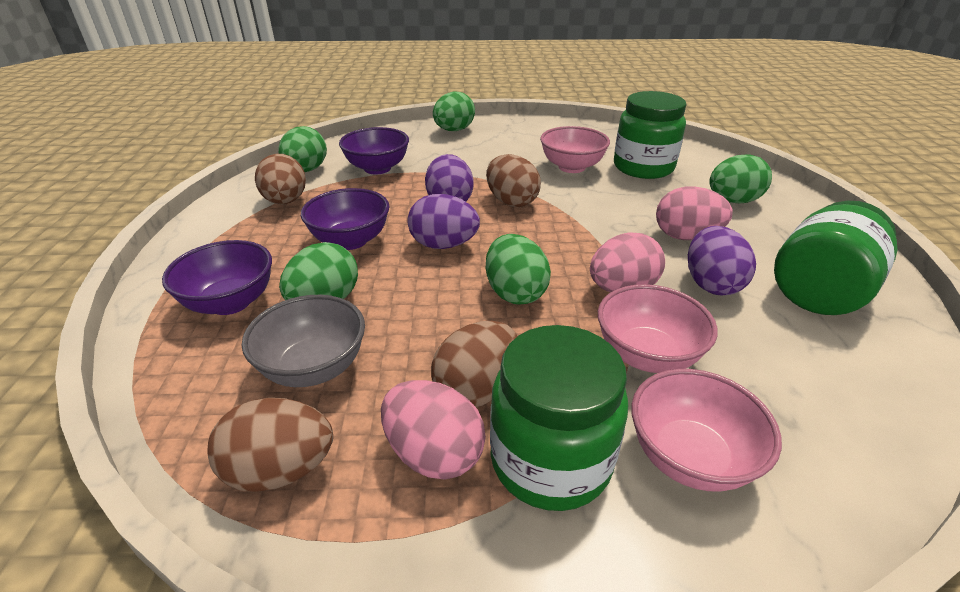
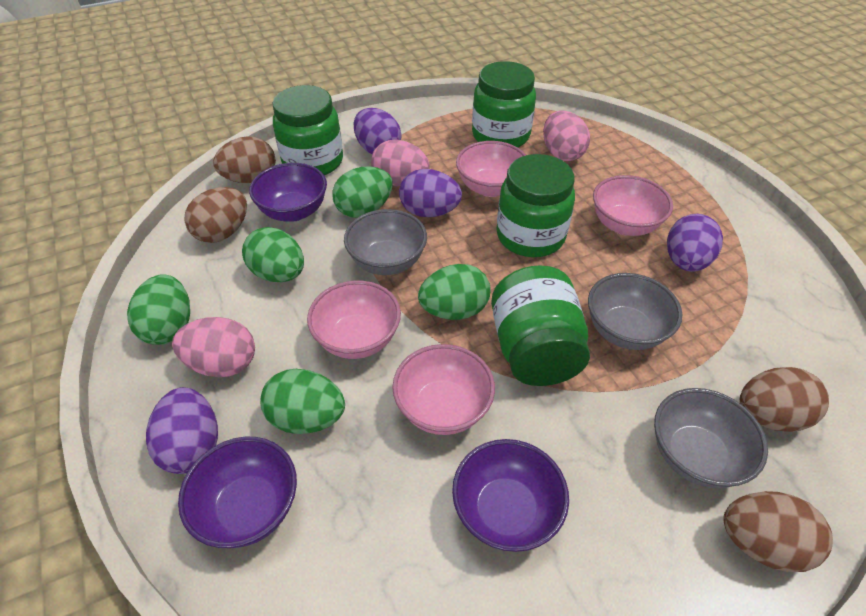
green jar: 3 -> 4
grey bowl: 1 -> 3
pink bowl: 3 -> 4
purple egg: 3 -> 4

